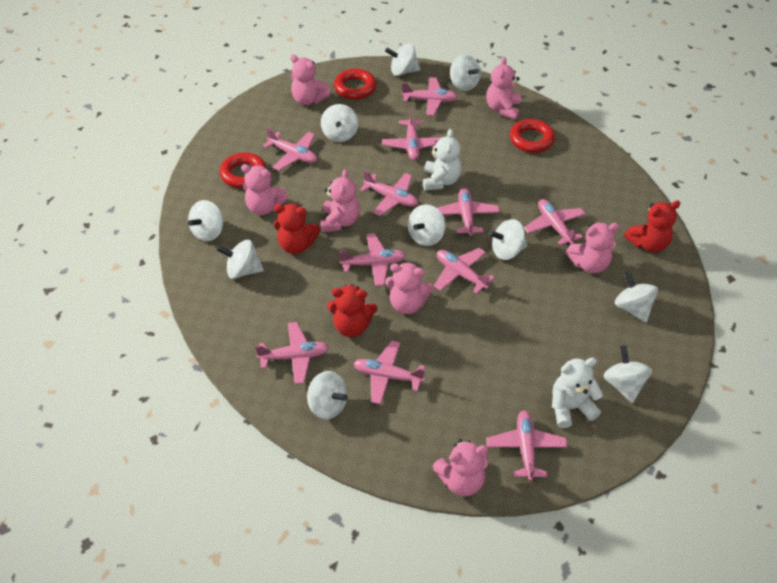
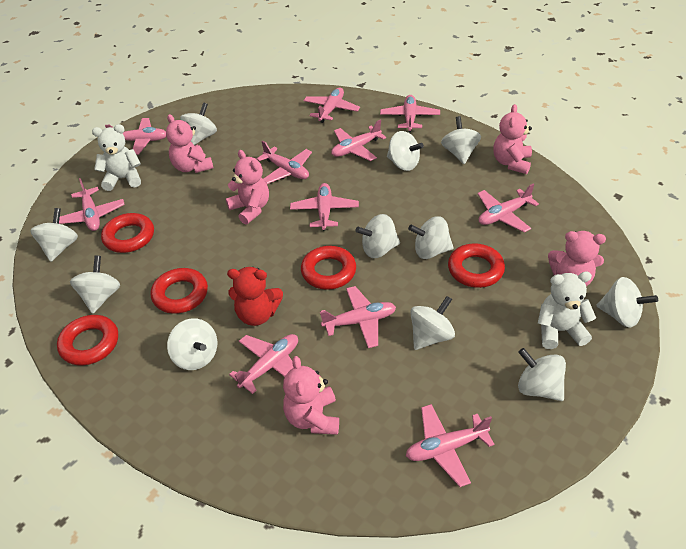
pink teddy bear: 7 -> 5
red ring: 3 -> 5
red teddy bear: 3 -> 1
white spinning top: 10 -> 11

